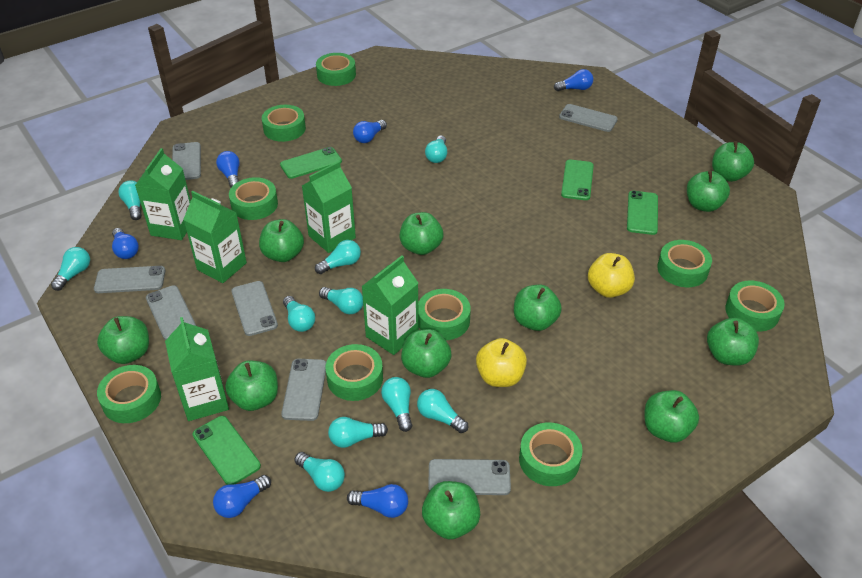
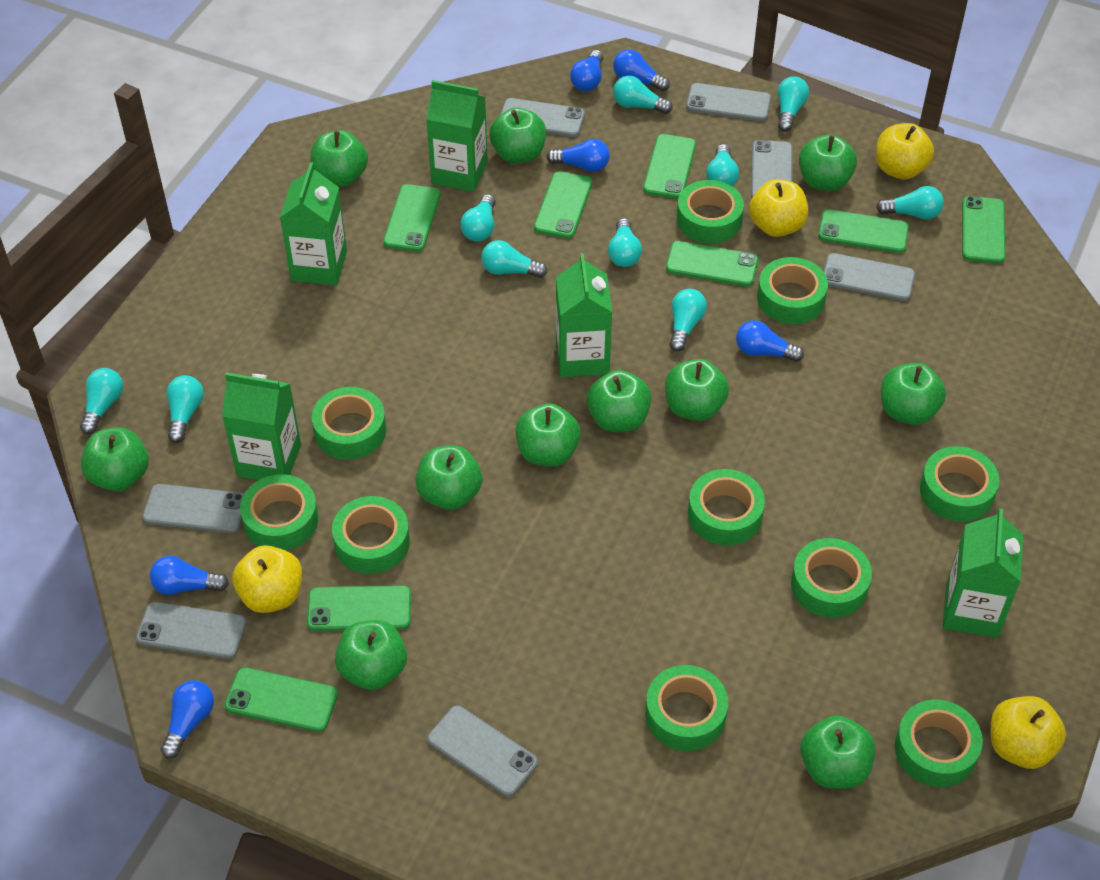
green phone: 4 -> 8
green tape: 9 -> 10
yellow apple: 2 -> 4

